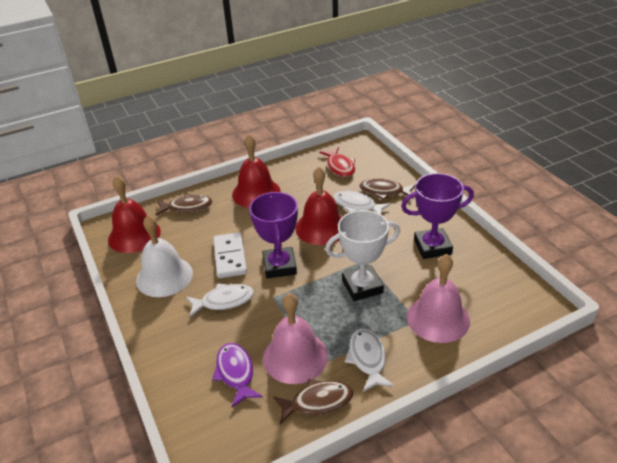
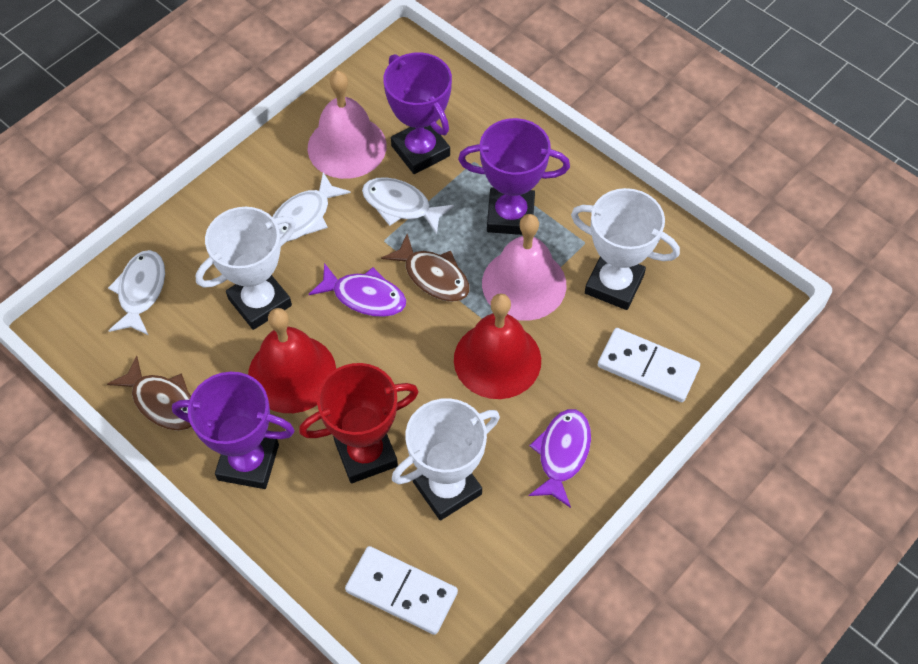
brown fish: 3 -> 2
purple fish: 1 -> 2
purple trophy: 2 -> 3
red bell: 3 -> 2
red fish: 1 -> 0
red trophy: 0 -> 1
white bell: 1 -> 0
white domino: 1 -> 2
white trophy: 1 -> 3

